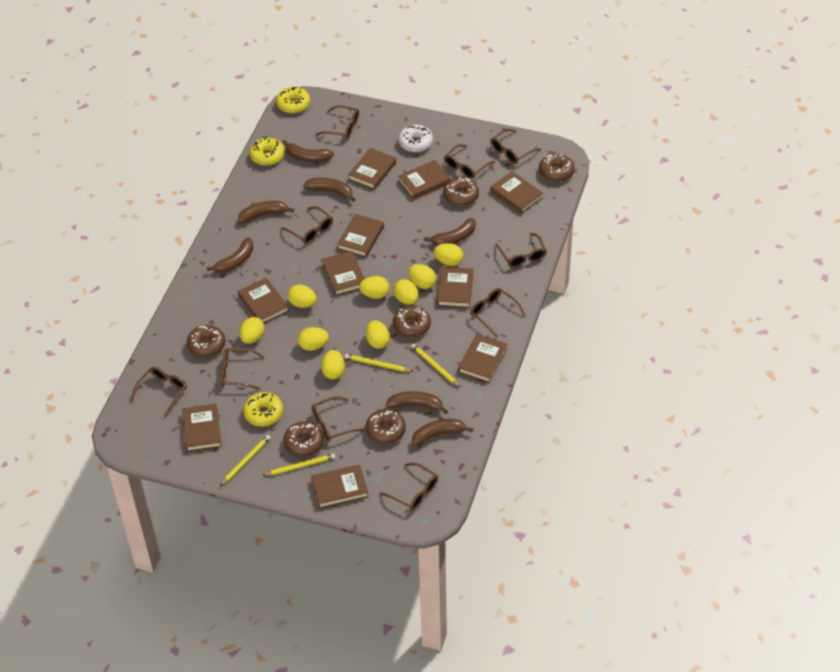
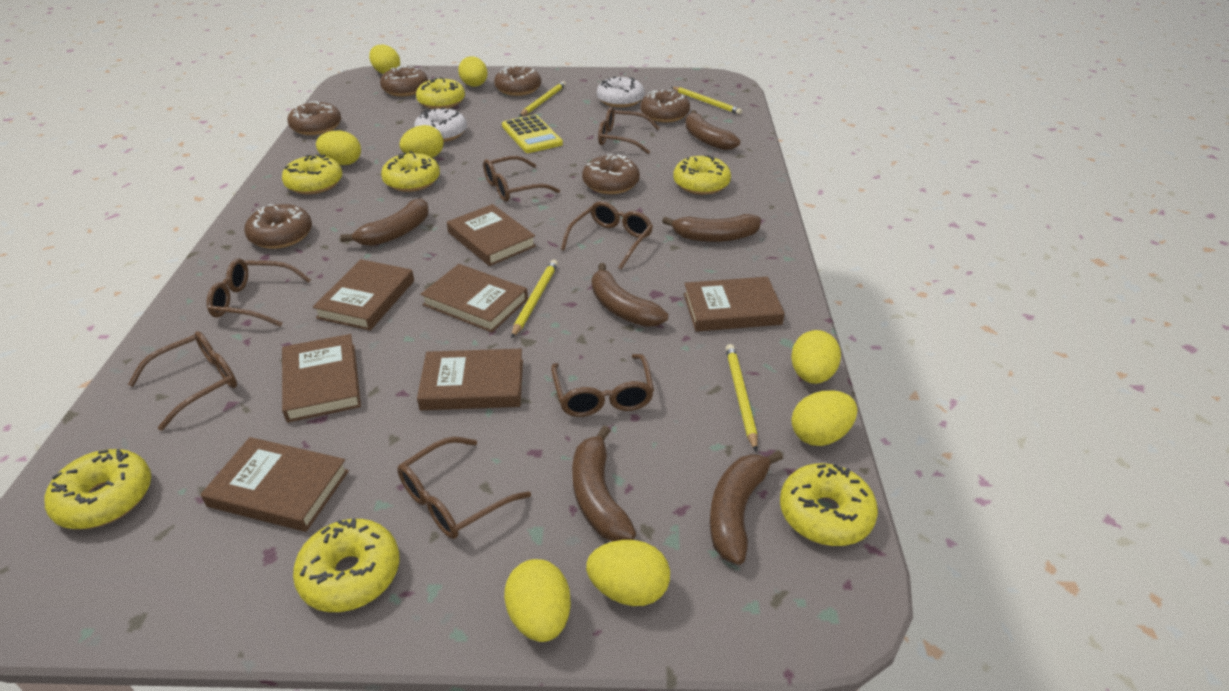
brown banana: 7 -> 6
brown book: 10 -> 7
brown glasses: 10 -> 7
white donut: 1 -> 2
yellow calculator: 0 -> 1
yellow donut: 3 -> 7
yellow egg: 9 -> 8

